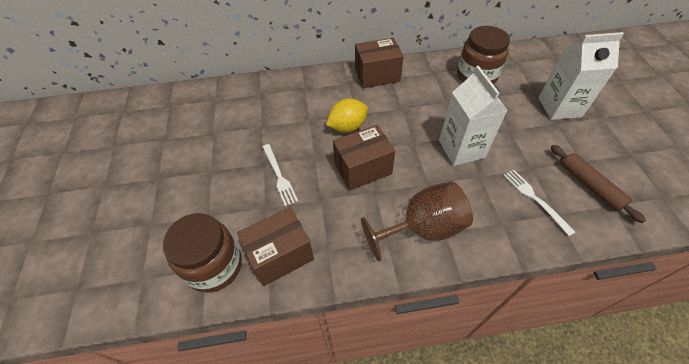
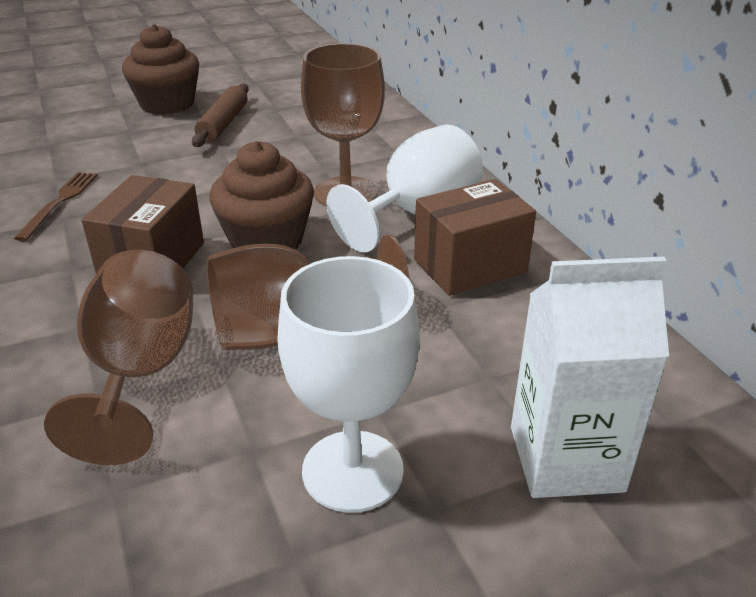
brown box: 3 -> 2
brown cupcake: 0 -> 2
brown fork: 0 -> 1
brown goblet: 1 -> 3
brown jar: 2 -> 0
white carton: 2 -> 1
white fork: 2 -> 0
white goblet: 0 -> 2
yellow lemon: 1 -> 0

